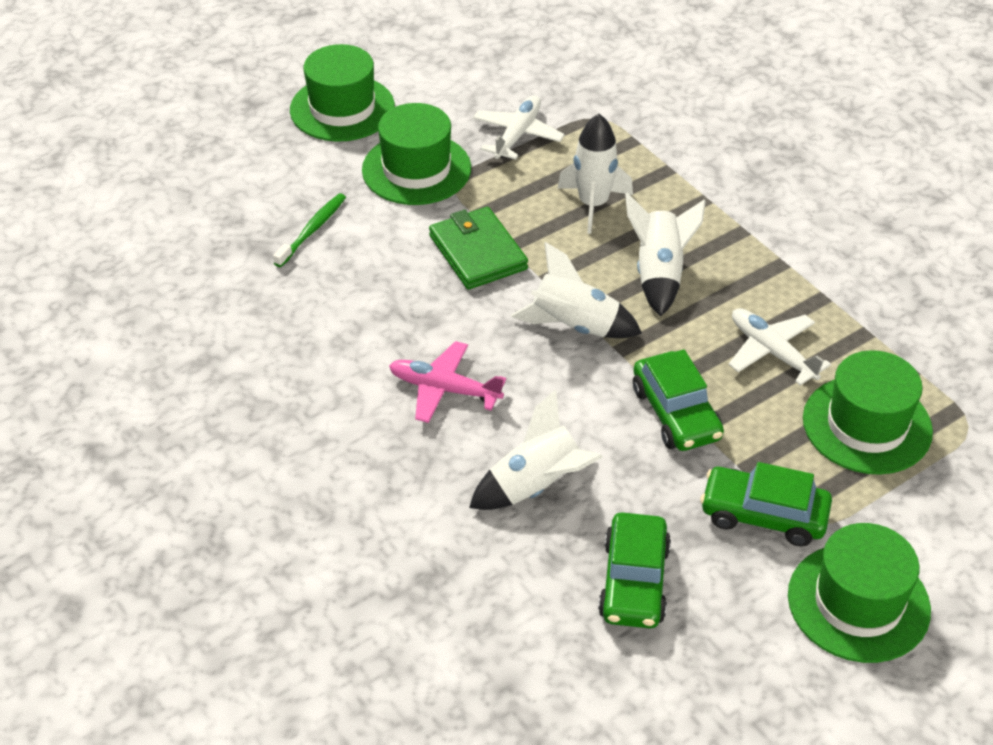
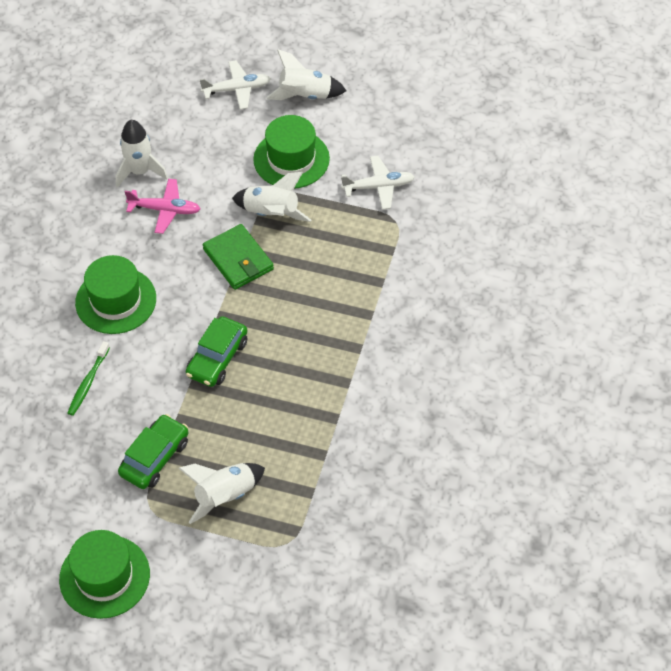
green car: 3 -> 2
green hat: 4 -> 3

